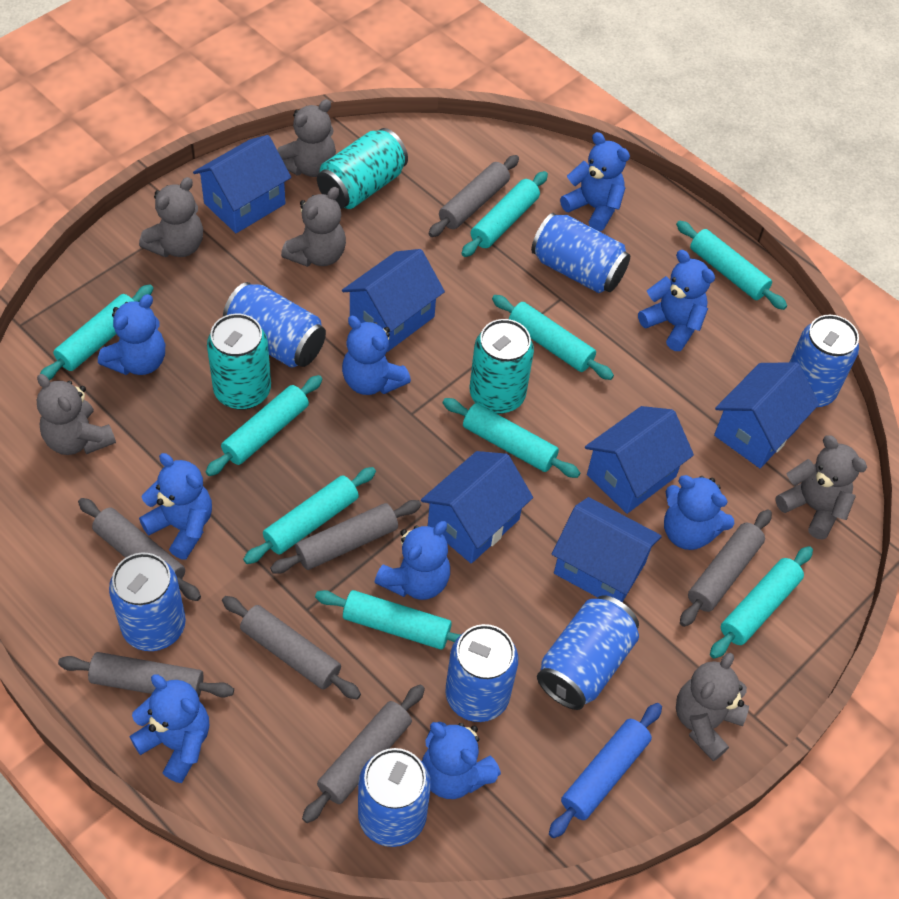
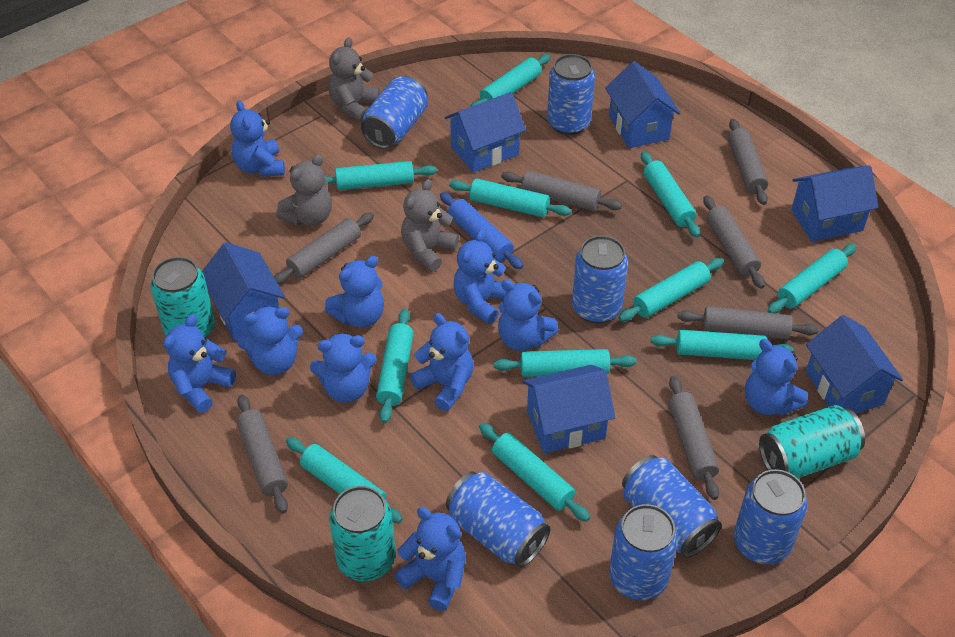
blue teddy bear: 9 -> 10
grey teddy bear: 6 -> 3
turquoise rolling pin: 9 -> 11

